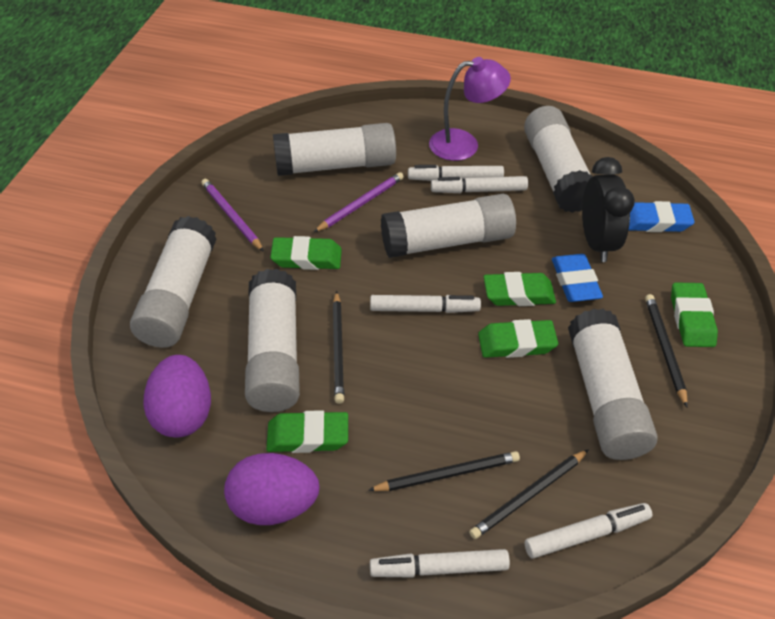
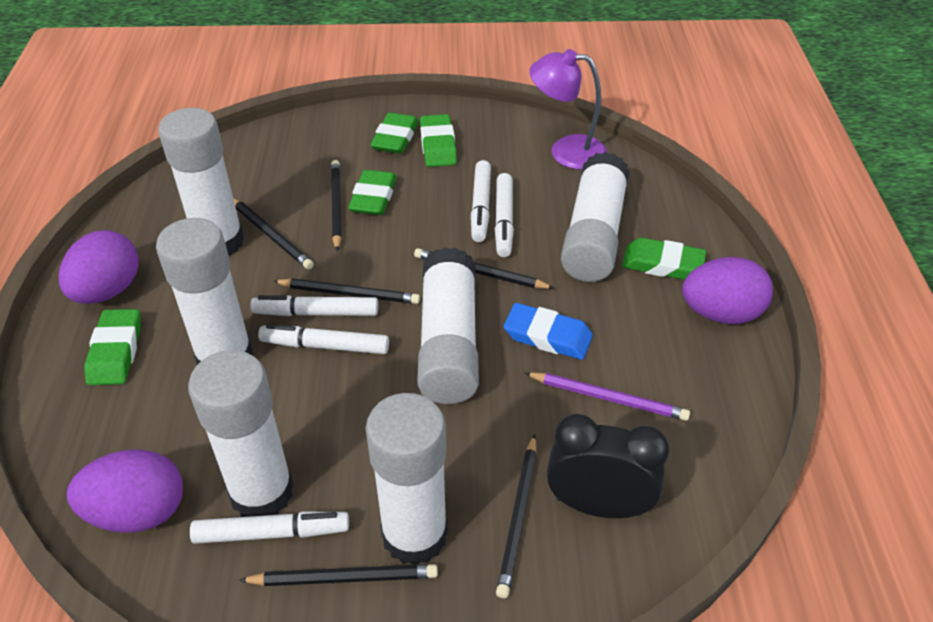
black pencil: 4 -> 6
blue eraser: 2 -> 1
purple egg: 2 -> 3
purple pencil: 2 -> 1

